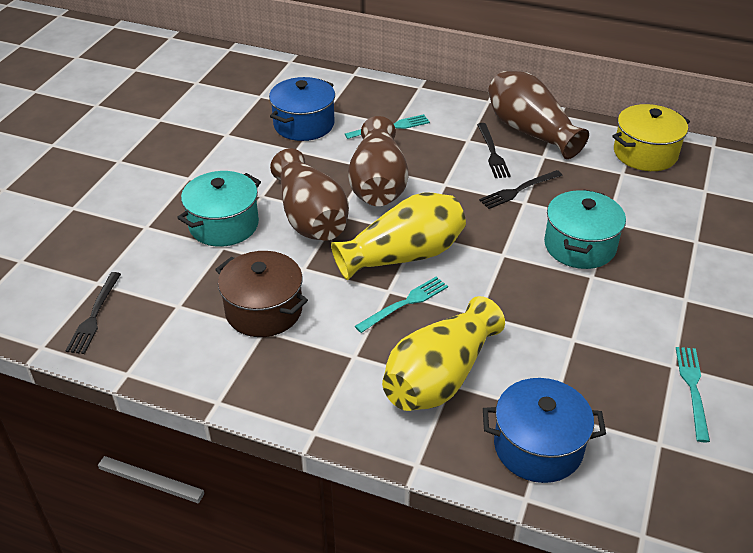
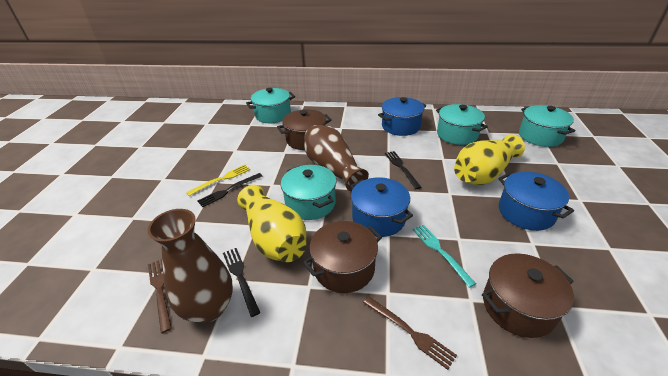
blue pot: 2 -> 3
brown fork: 0 -> 2
brown pot: 1 -> 3
brown vase: 3 -> 2
turquoise fork: 3 -> 1
turquoise pot: 2 -> 4
yellow fork: 0 -> 1
yellow pot: 1 -> 0

